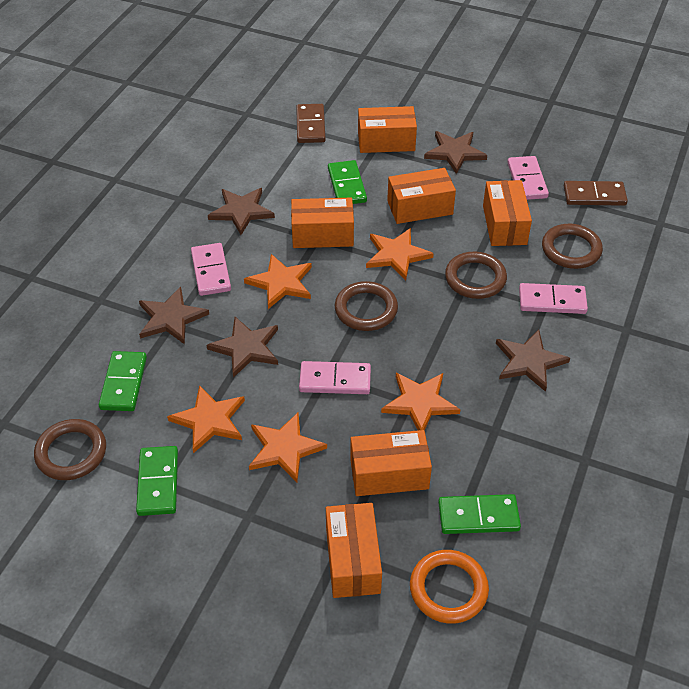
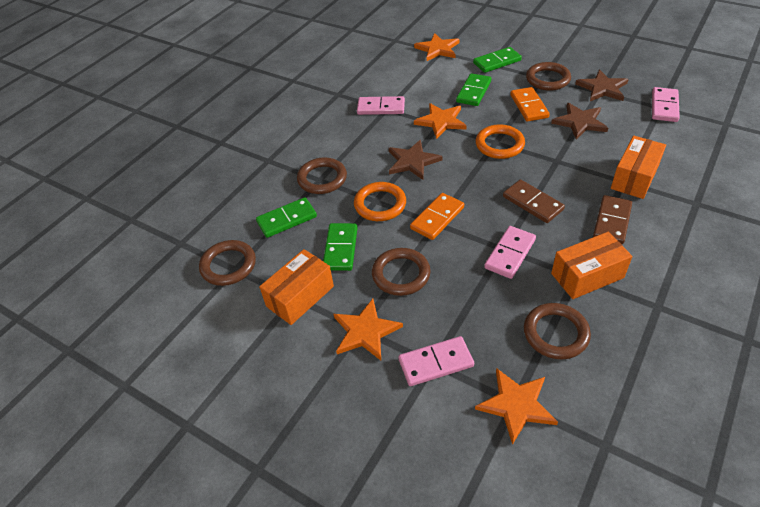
brown ring: 4 -> 5
brown star: 5 -> 3
orange box: 6 -> 3
orange domino: 0 -> 2
orange ring: 1 -> 2
orange star: 5 -> 4

